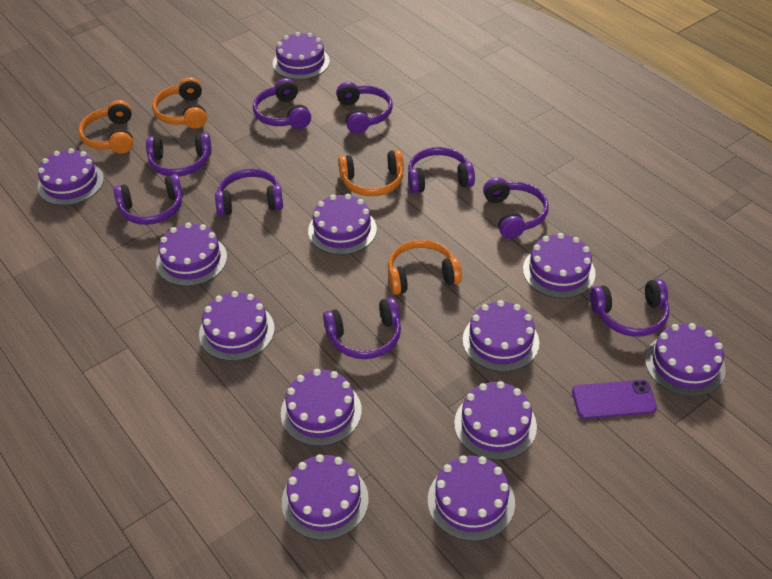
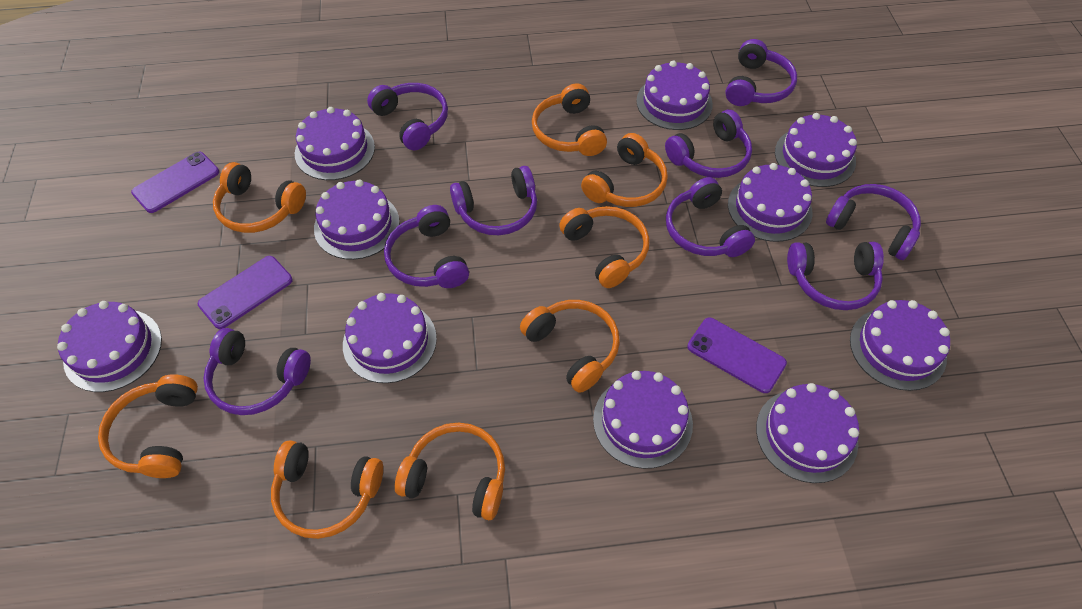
orange headphones: 4 -> 8
purple cake: 12 -> 10
purple phone: 1 -> 3

